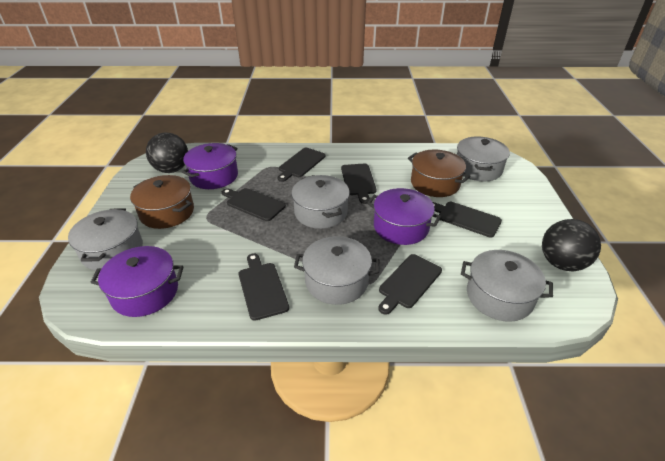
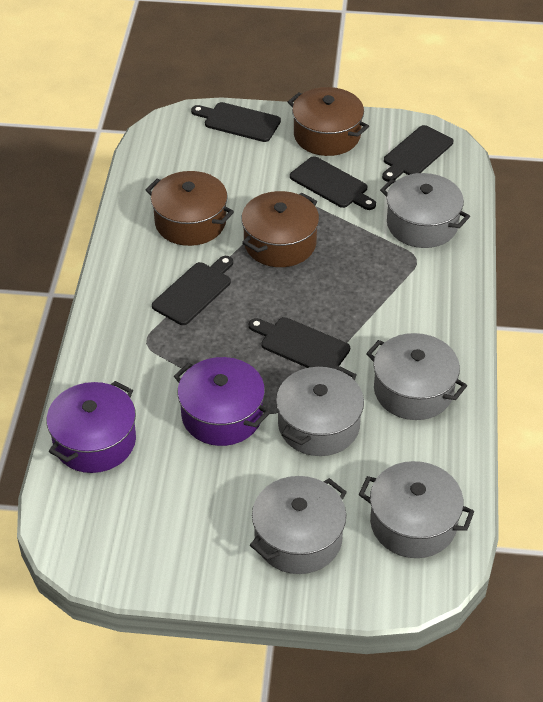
black ball: 2 -> 0
black cutting board: 6 -> 5
brown pot: 2 -> 3
purple pot: 3 -> 2

